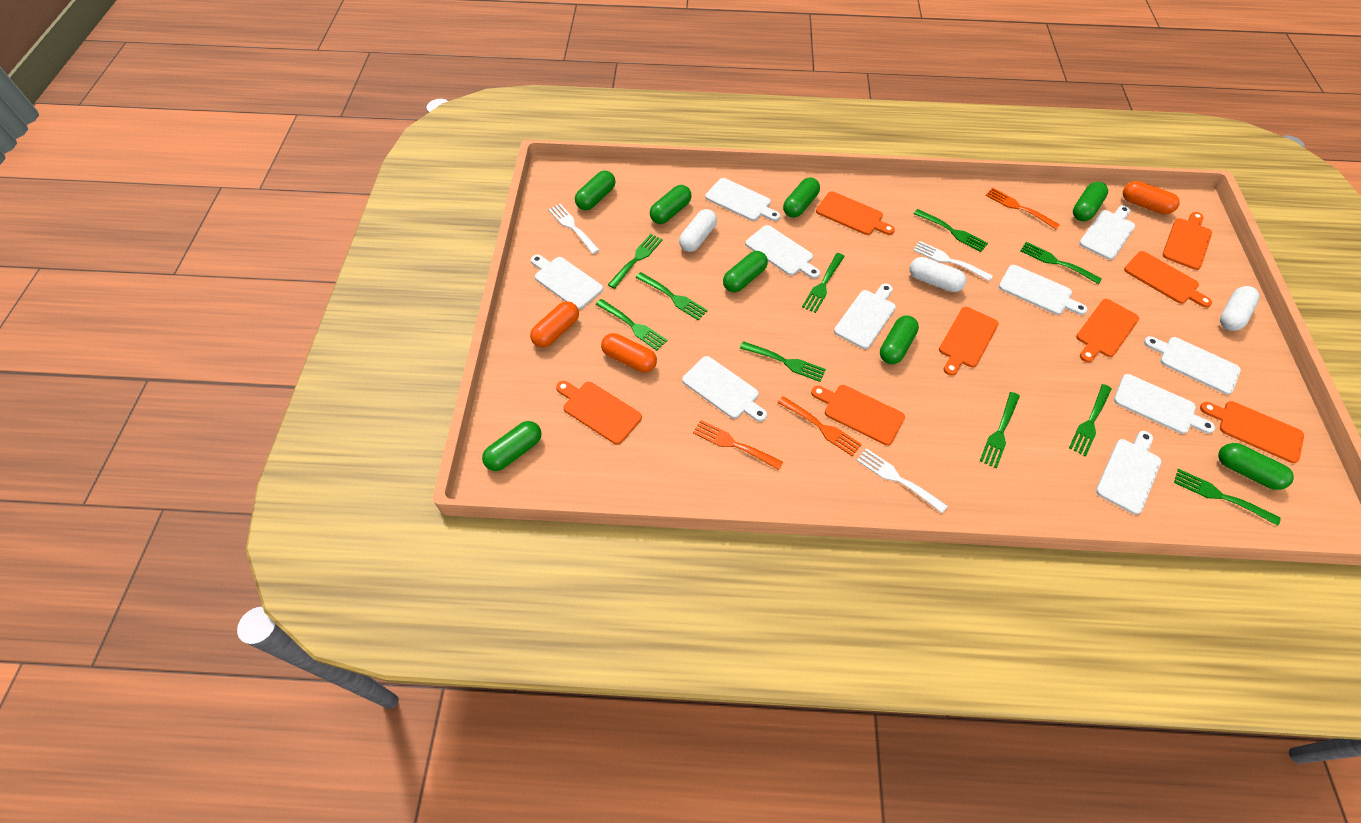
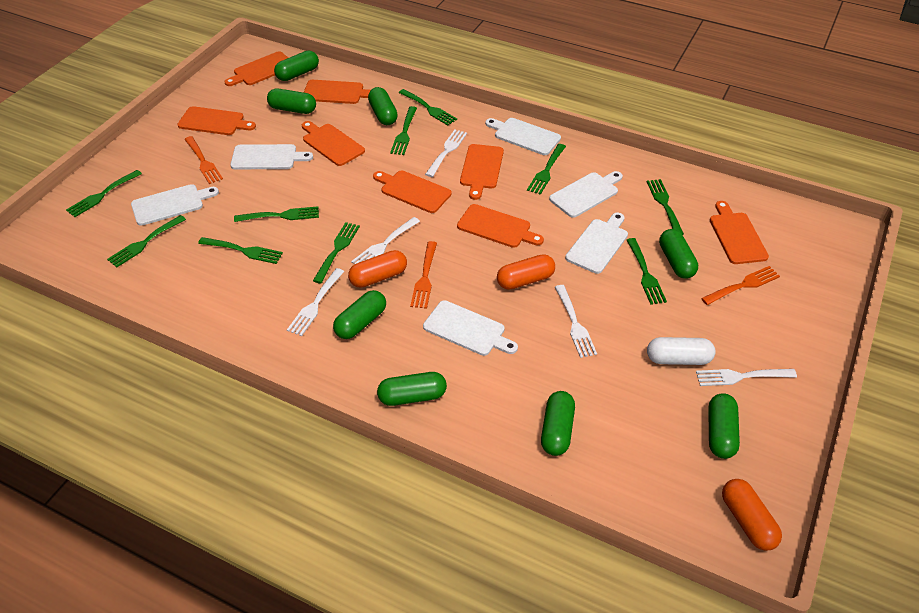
white capsule: 3 -> 1
white cutting board: 10 -> 6
white fork: 3 -> 5

